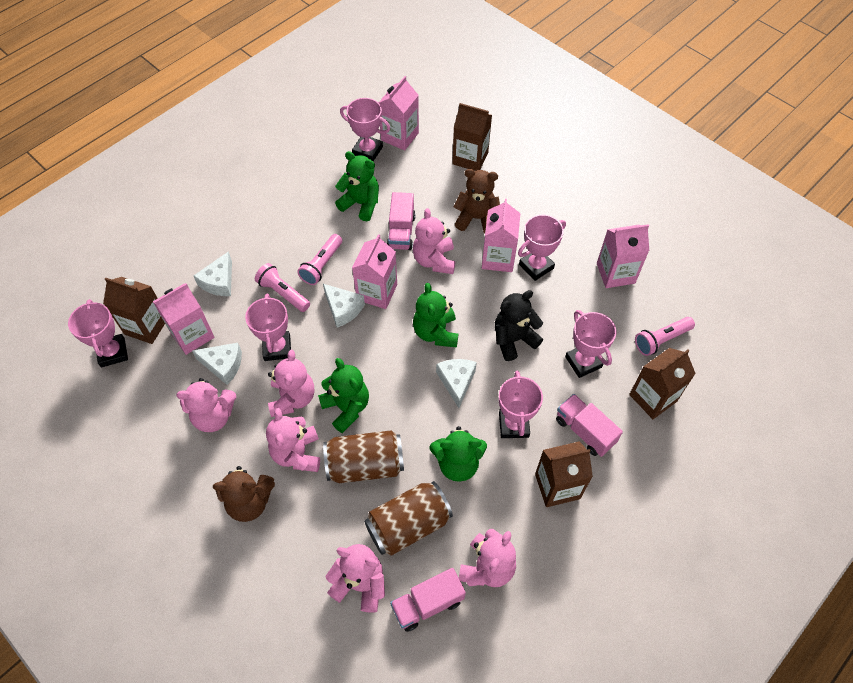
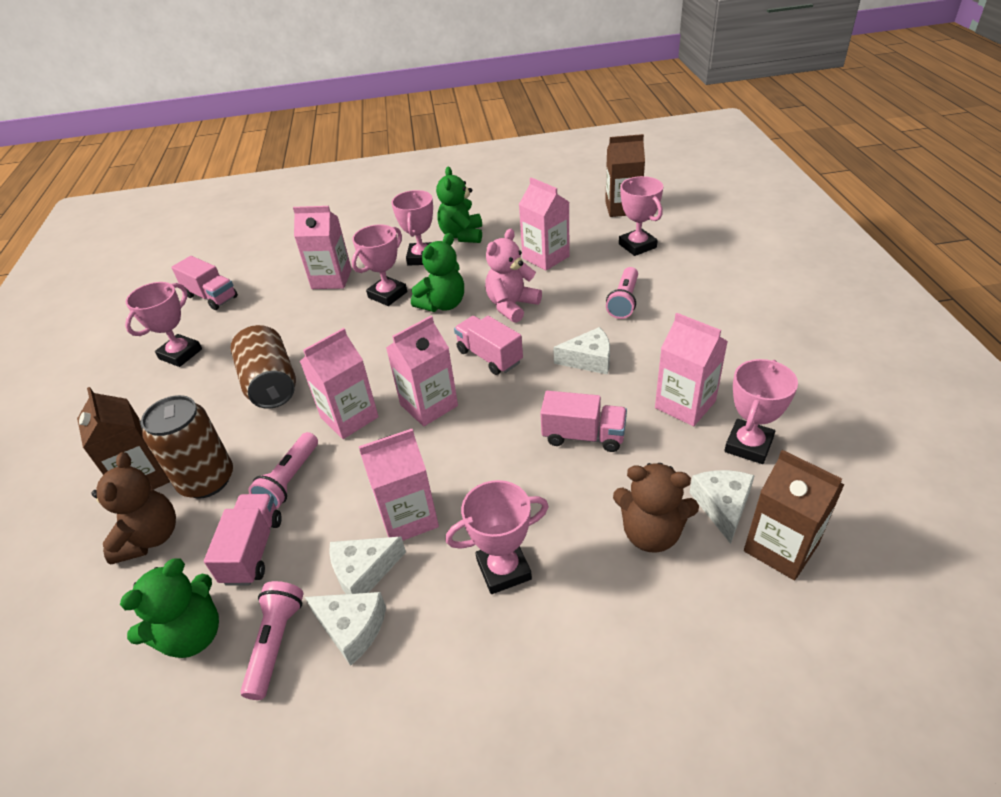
black teddy bear: 1 -> 0
brown carton: 4 -> 3
green teddy bear: 4 -> 3
pink carton: 5 -> 6
pink teddy bear: 6 -> 1
pink truck: 3 -> 4

